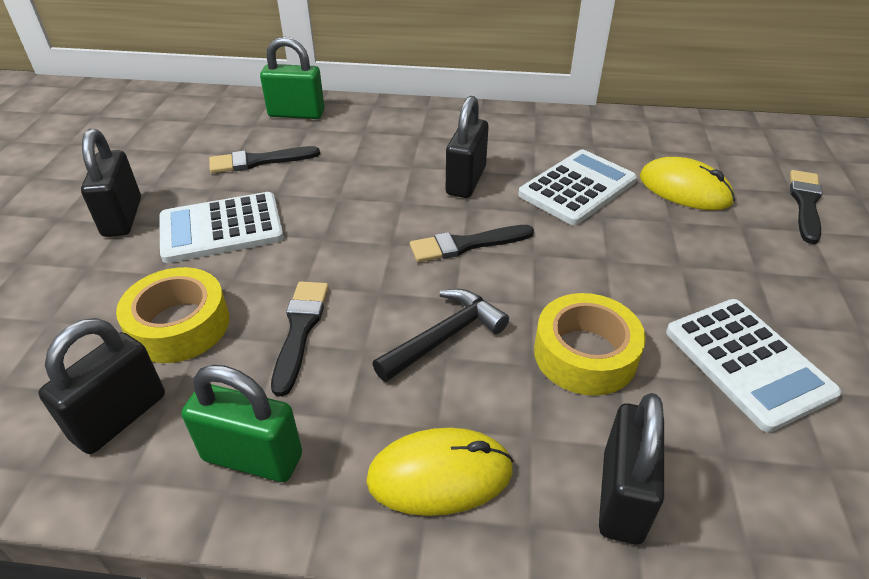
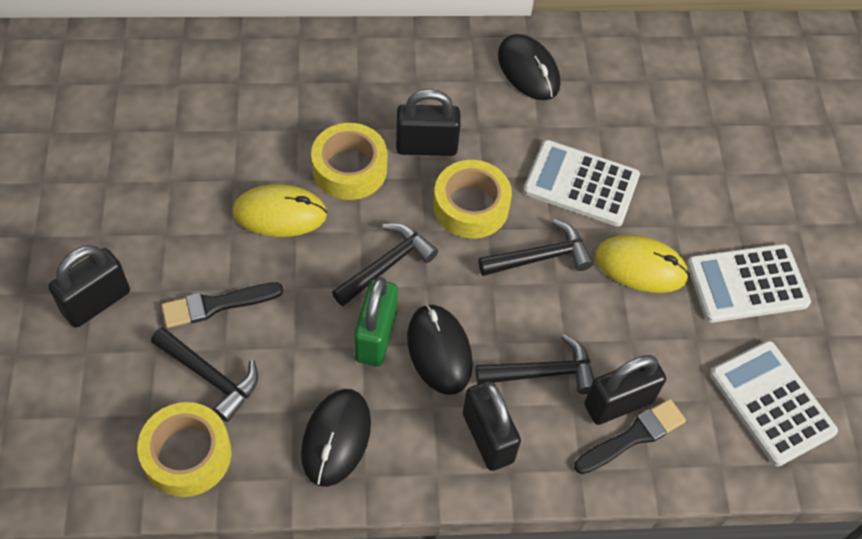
black brush: 4 -> 2
black hammer: 1 -> 4
black mouse: 0 -> 3
green padlock: 2 -> 1
yellow tape: 2 -> 3

